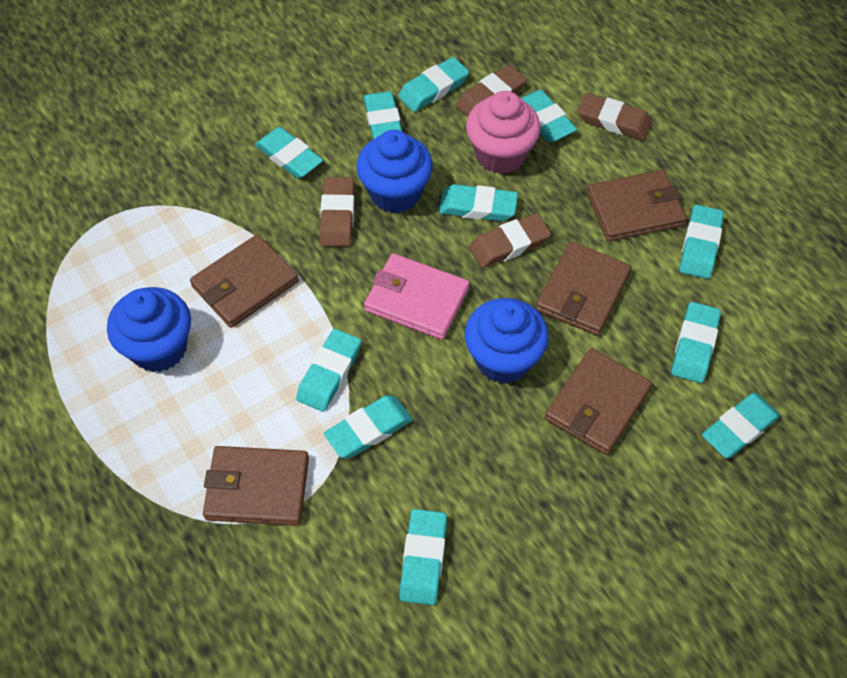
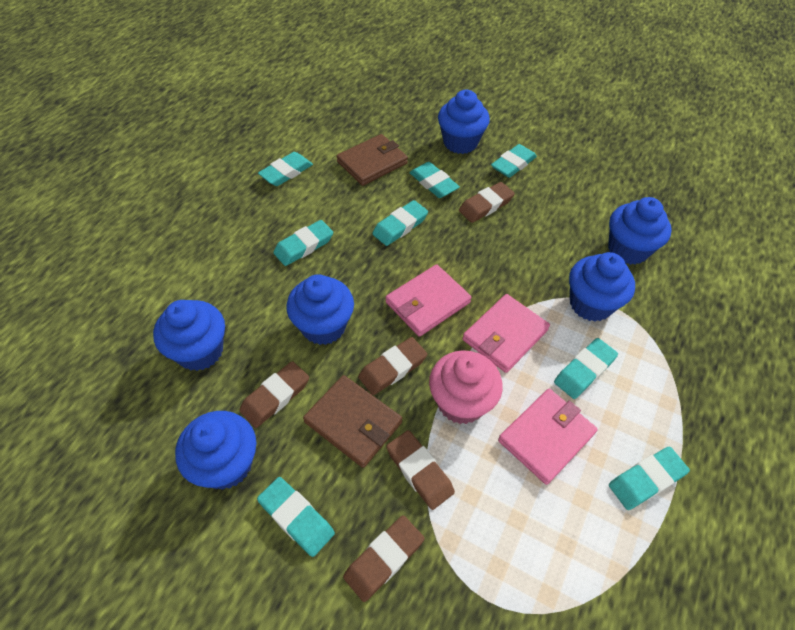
blue cupcake: 3 -> 6
brown eraser: 4 -> 5
brown wallet: 5 -> 2
pink wallet: 1 -> 3
turquoise eraser: 11 -> 8

